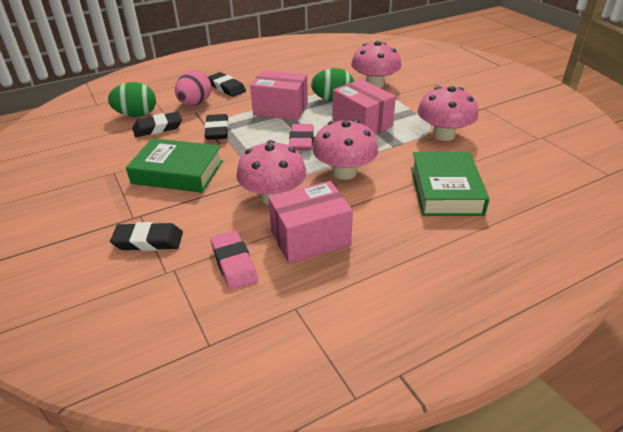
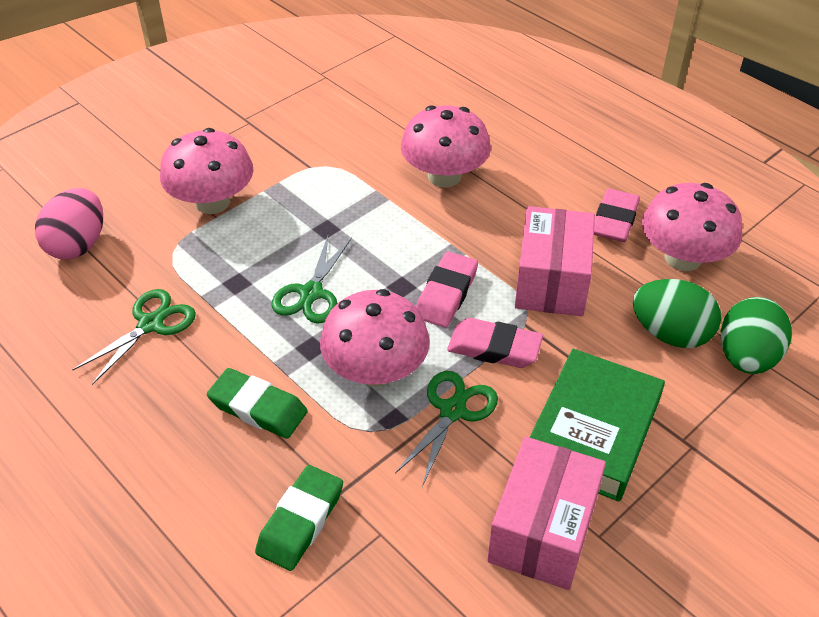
black eraser: 4 -> 0
green book: 2 -> 1
green eraser: 0 -> 2
green scissors: 0 -> 3
pink box: 3 -> 2
pink eraser: 2 -> 3

